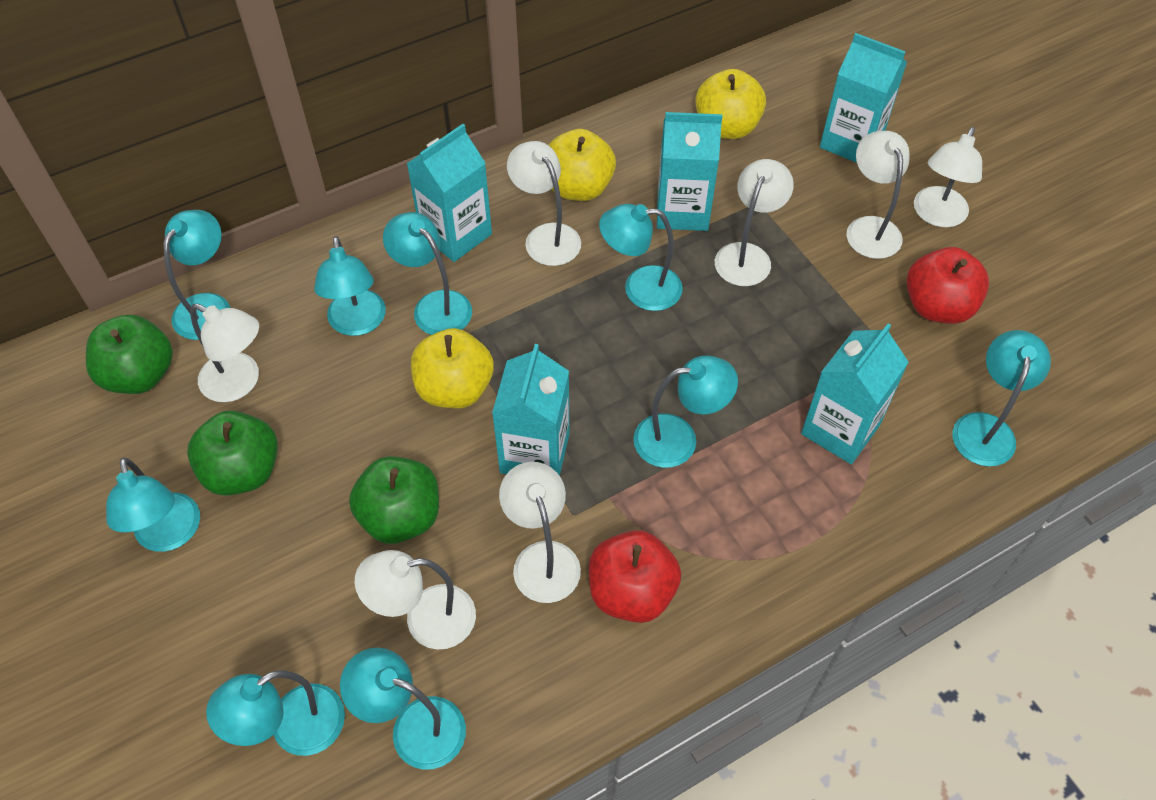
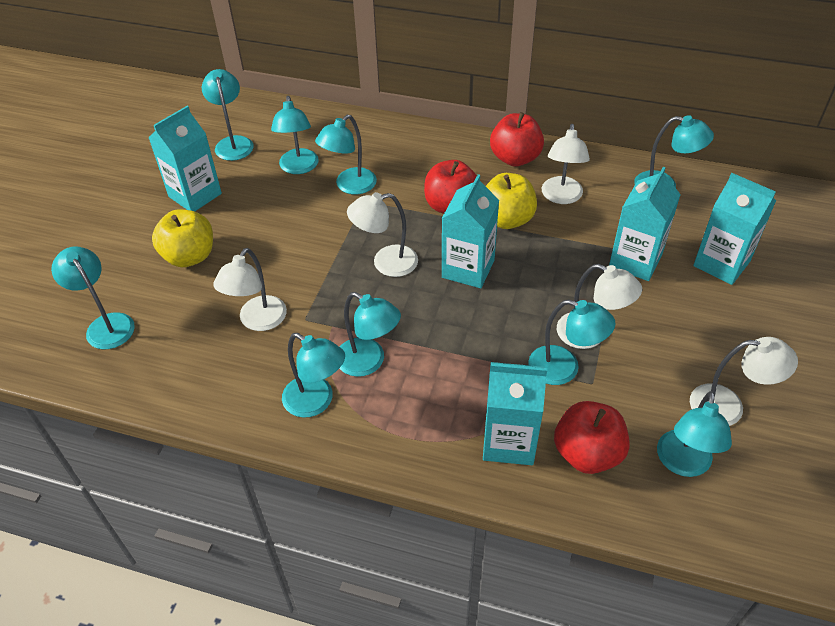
green apple: 3 -> 0
red apple: 2 -> 3
white lamp: 7 -> 5
yellow apple: 3 -> 2

